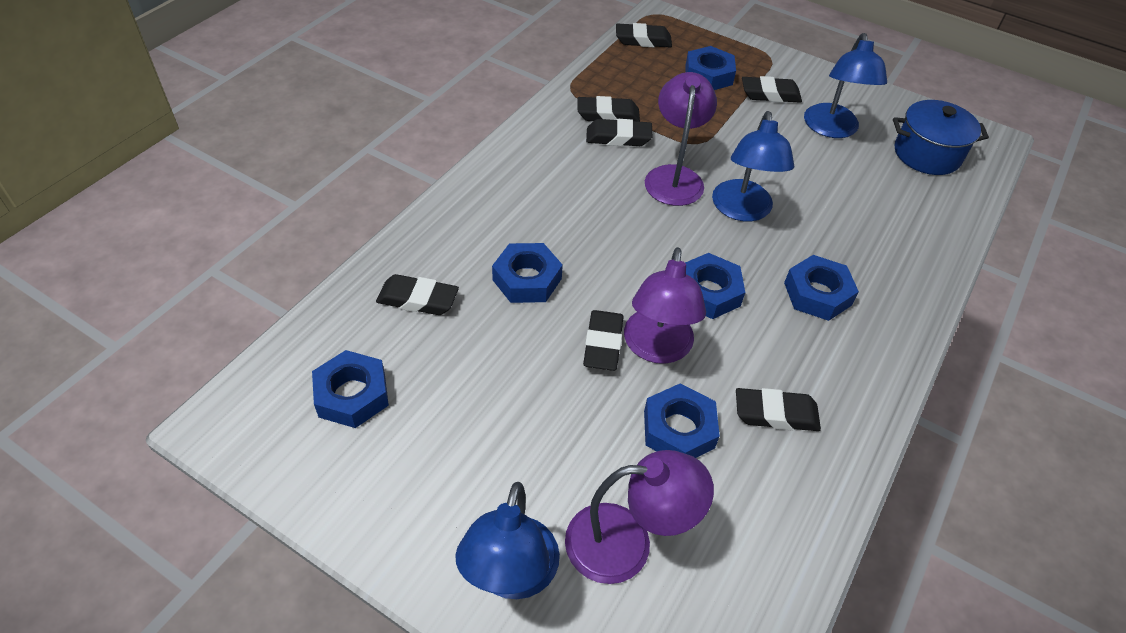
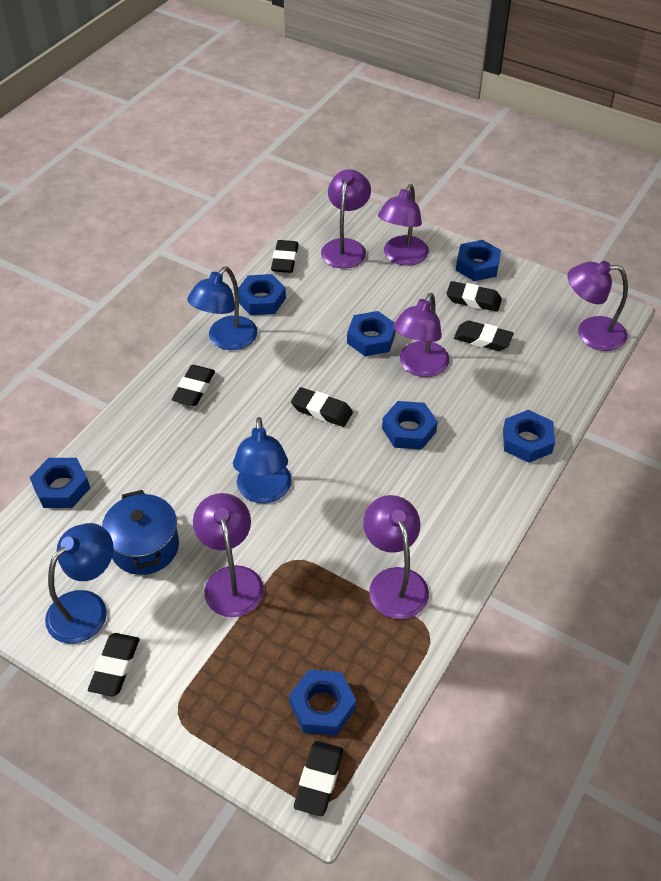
blue nut: 6 -> 7
purple lamp: 3 -> 6

